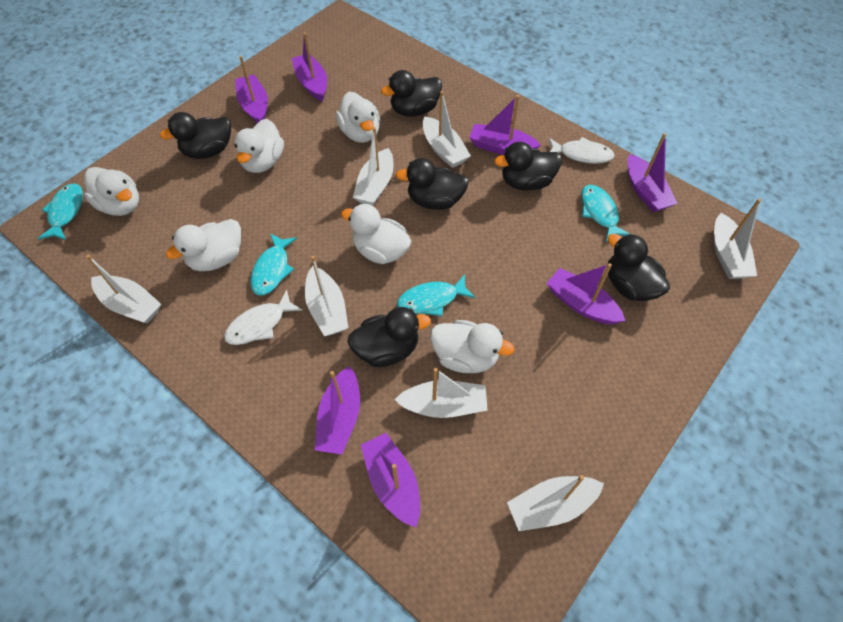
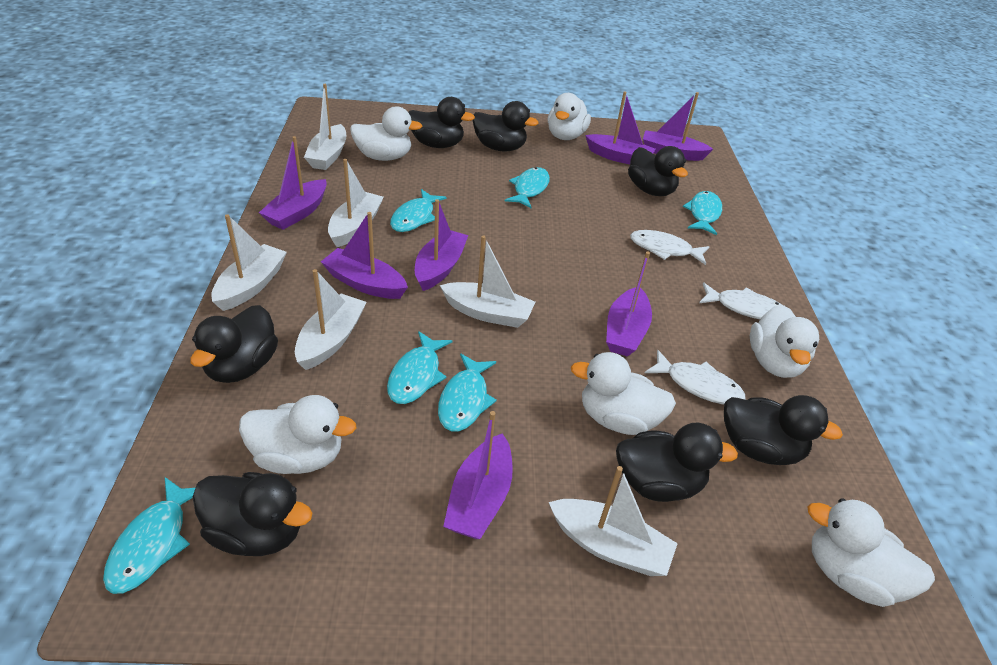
black duck: 6 -> 7
turquoise fish: 4 -> 6
white boat: 7 -> 6
white fish: 2 -> 3

